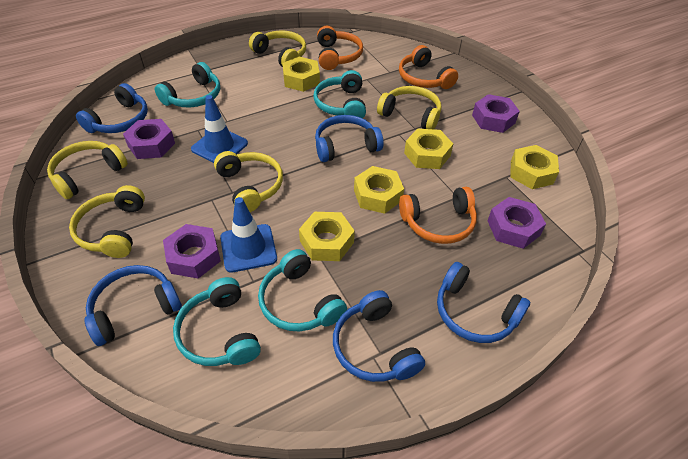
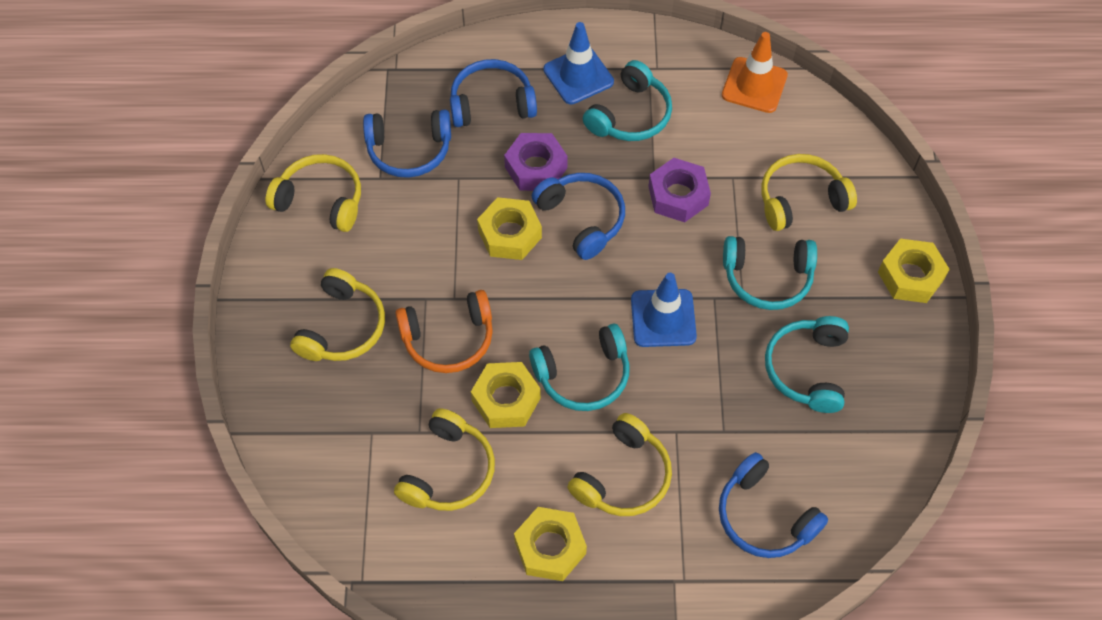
blue headphones: 5 -> 4
orange headphones: 3 -> 1
orange traffic cone: 0 -> 1
purple nut: 4 -> 2
yellow nut: 5 -> 4

